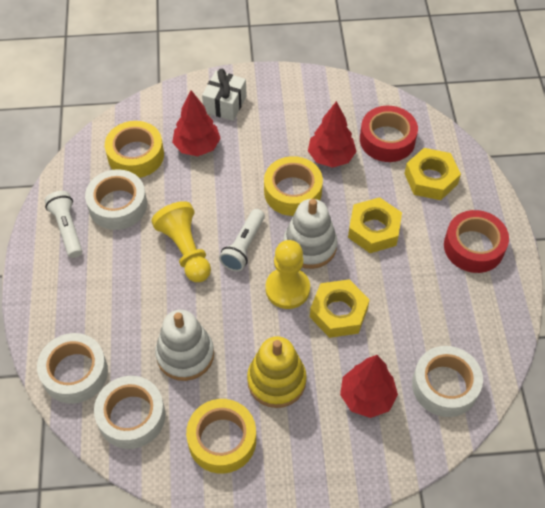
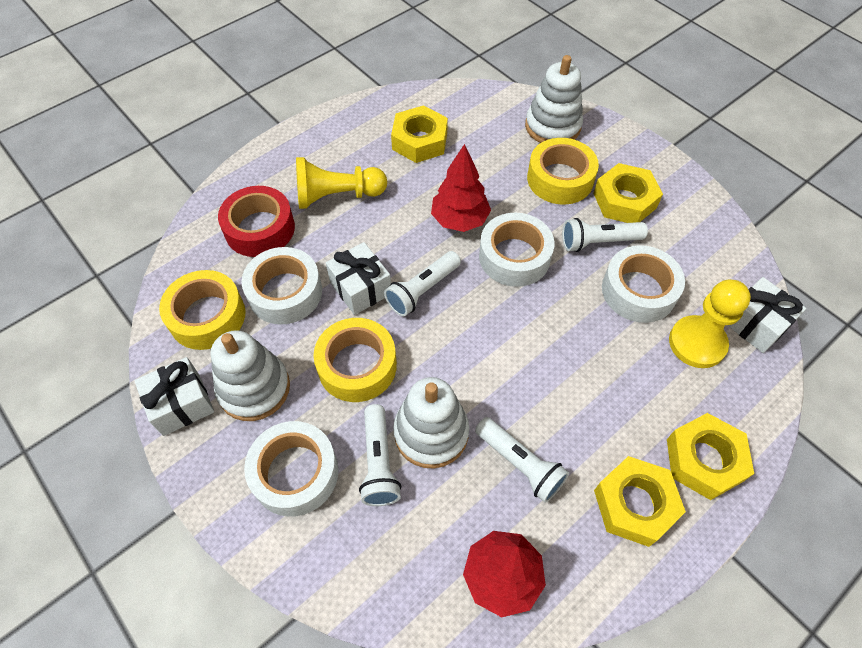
red tape: 2 -> 1
red tree: 3 -> 2
white flashlight: 2 -> 4
white gift: 1 -> 3
white stacking toy: 2 -> 3
yellow nut: 3 -> 4
yellow stacking toy: 1 -> 0

